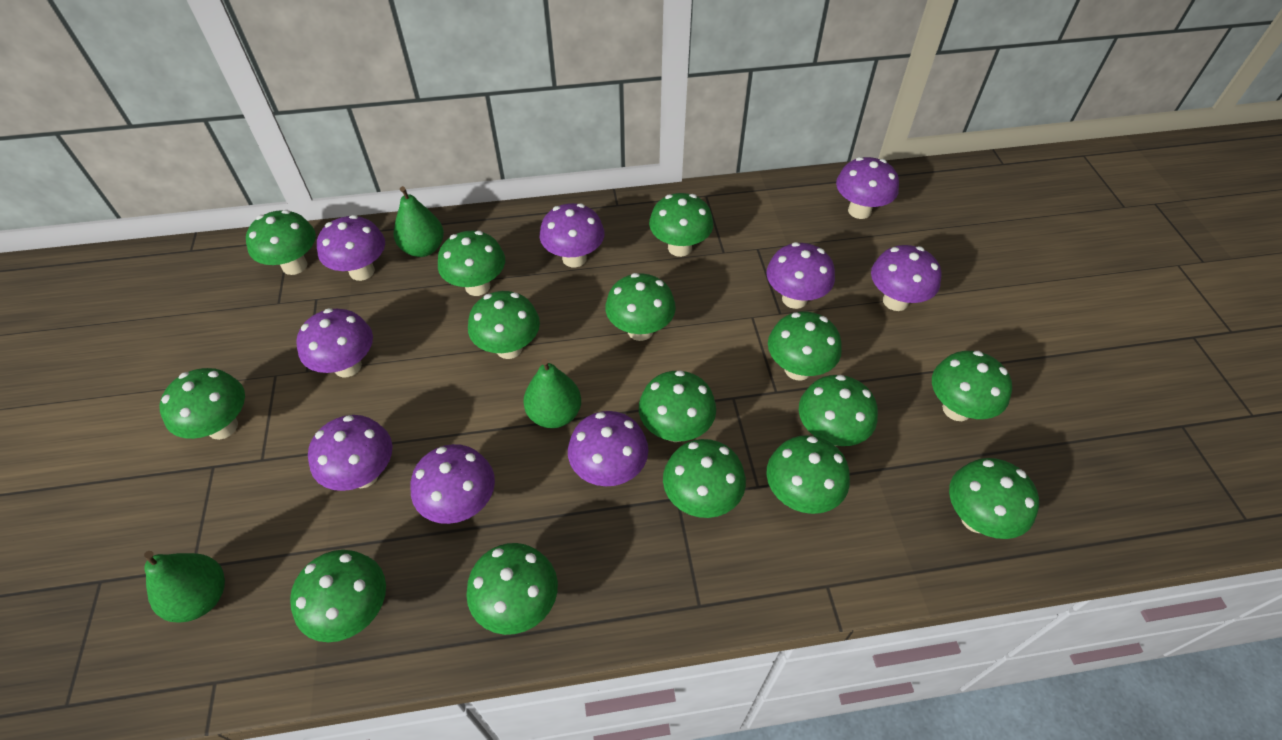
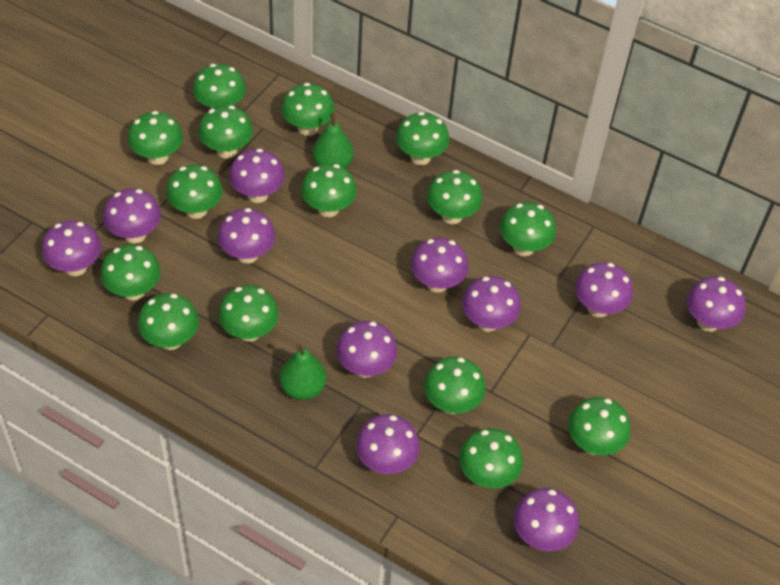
green pear: 3 -> 2
purple mushroom: 9 -> 11

